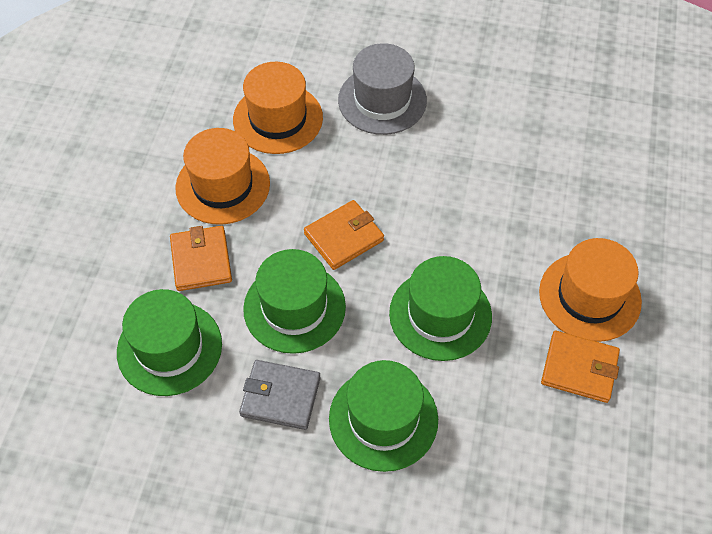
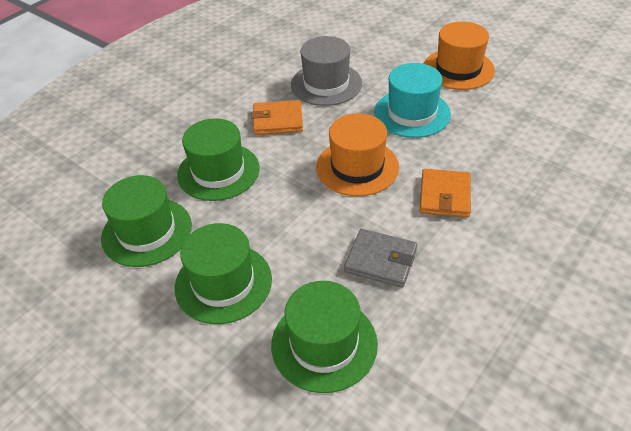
orange hat: 3 -> 2
orange wallet: 3 -> 2
turquoise hat: 0 -> 1

